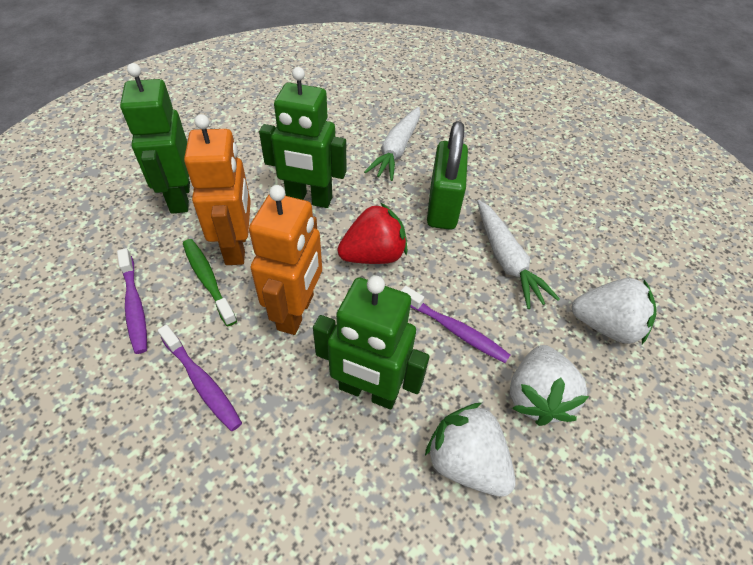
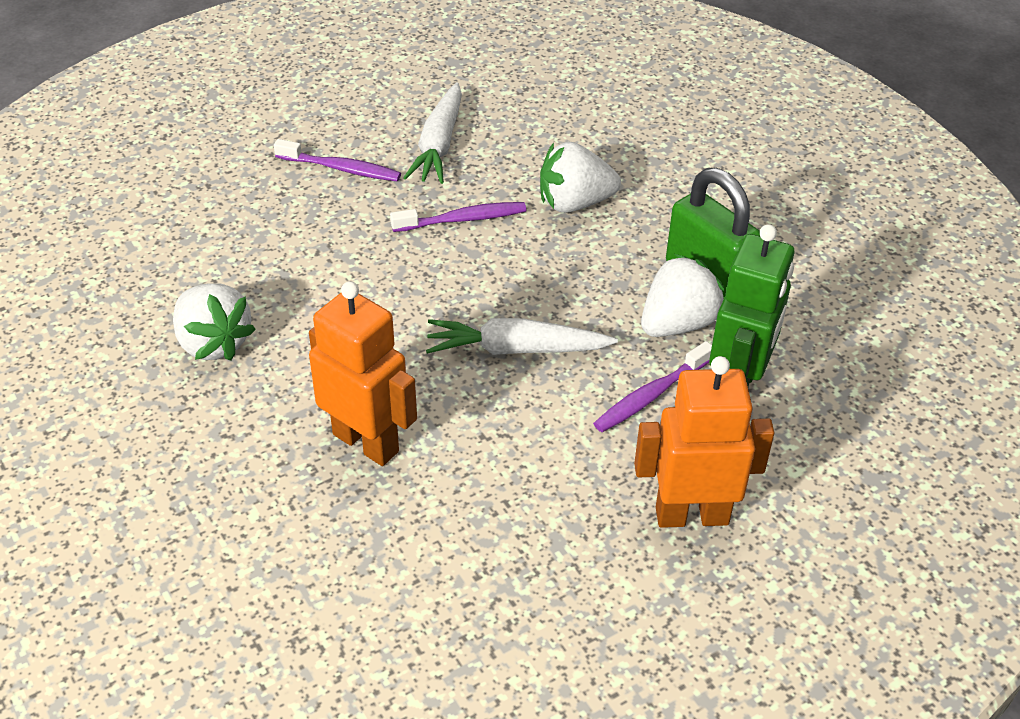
green robot: 3 -> 1
green toothbrush: 1 -> 0
red strawberry: 1 -> 0

